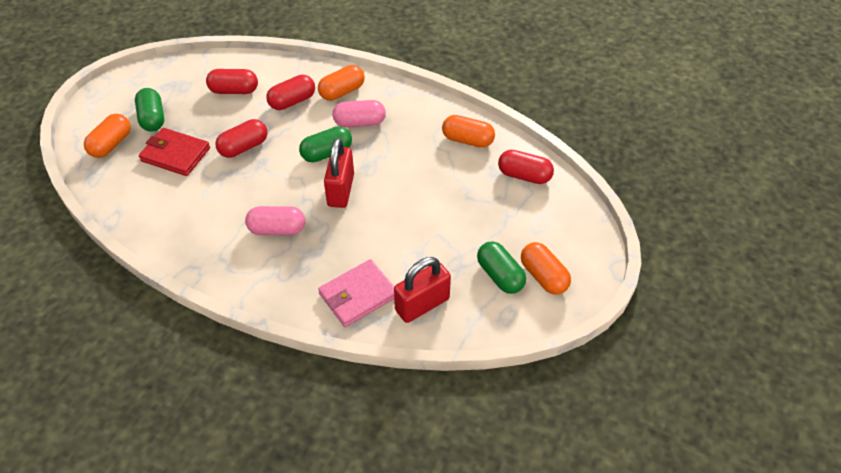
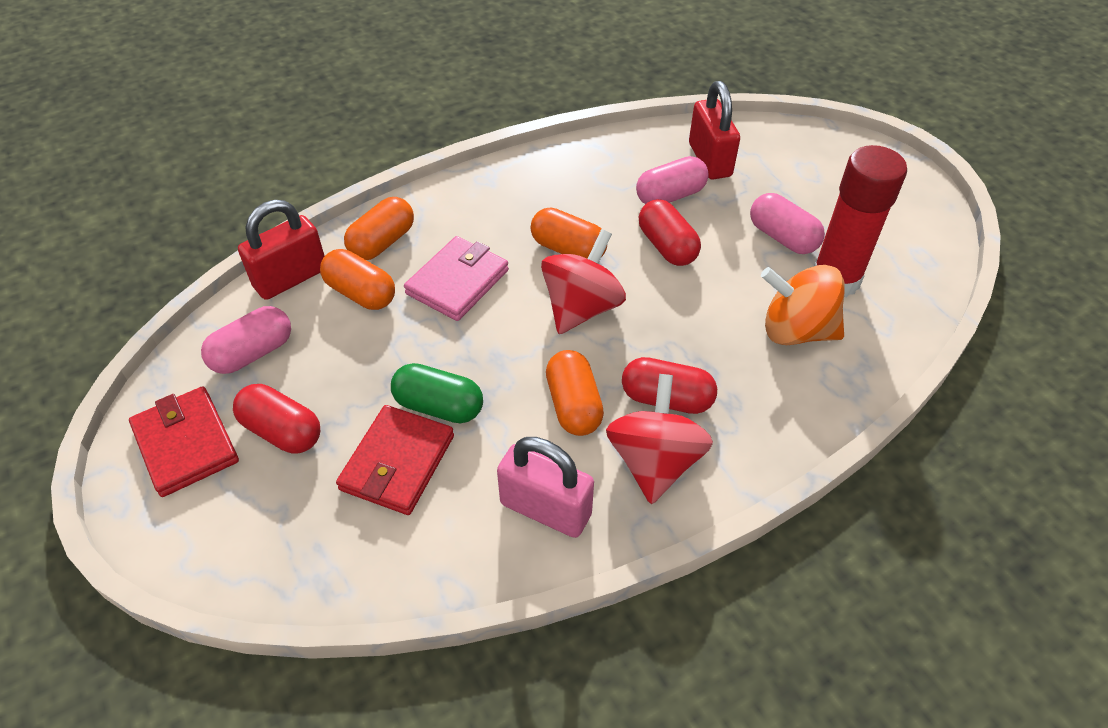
green capsule: 3 -> 1
orange spinning top: 0 -> 1
pink capsule: 2 -> 3
pink padlock: 0 -> 1
red capsule: 4 -> 3
red glue stick: 0 -> 1
red spinning top: 0 -> 2
red wallet: 1 -> 2

